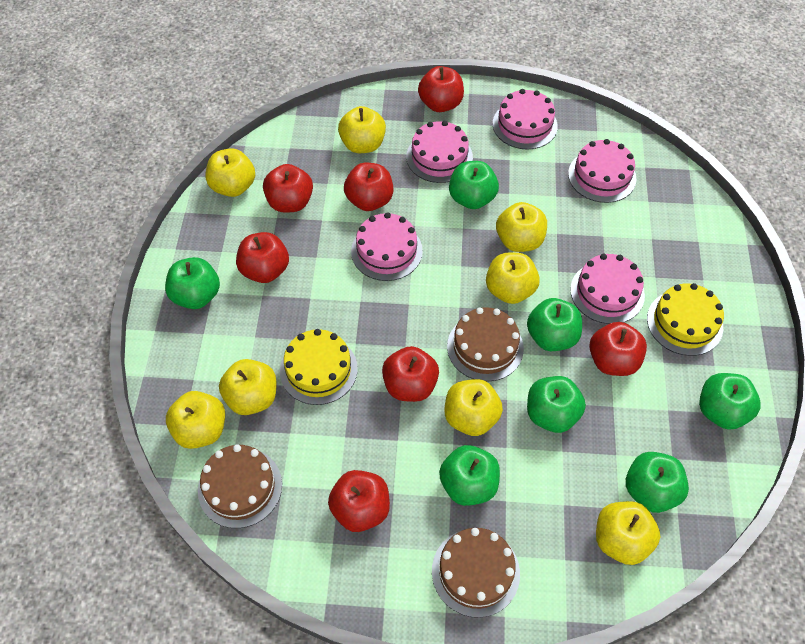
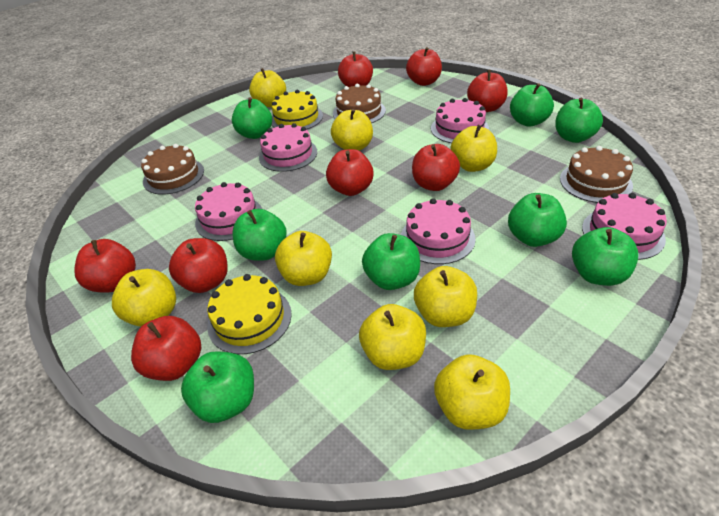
green apple: 7 -> 8
red apple: 7 -> 8

